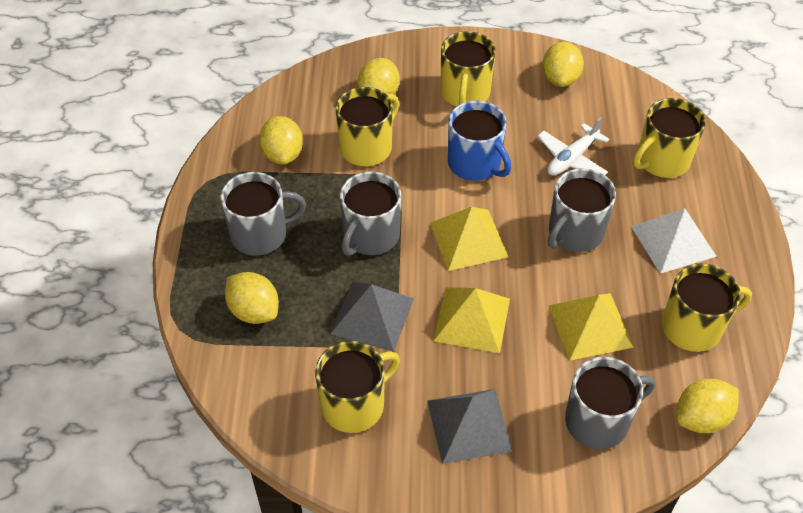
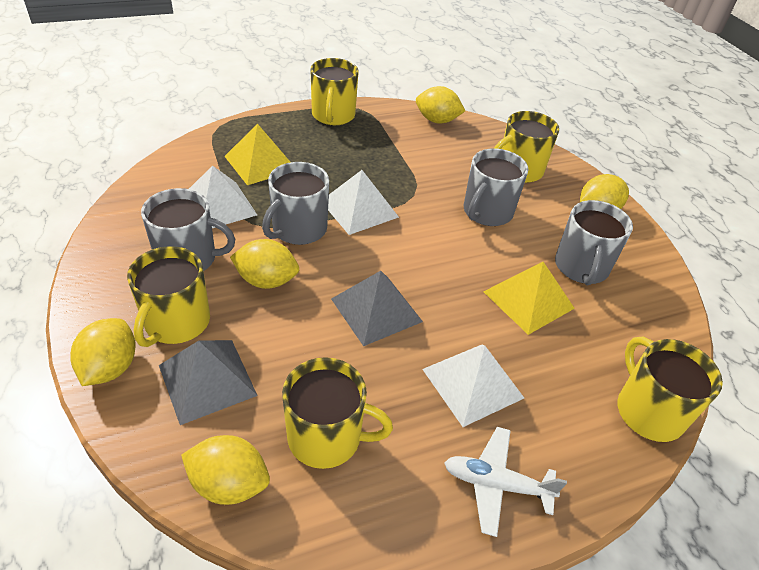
blue mug: 1 -> 0
white pyramid: 1 -> 3
yellow pyramid: 3 -> 2

